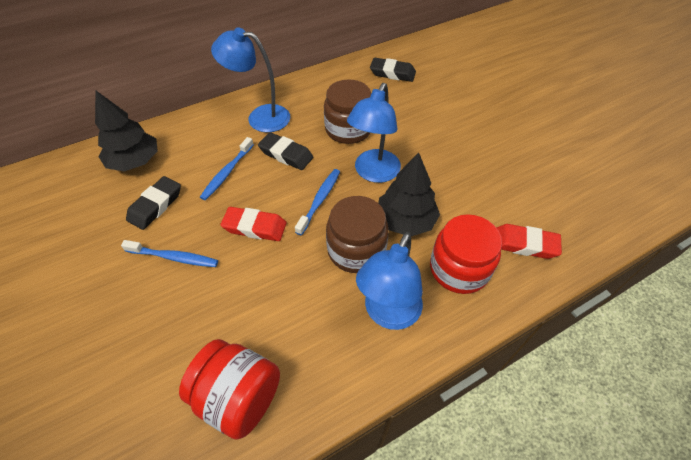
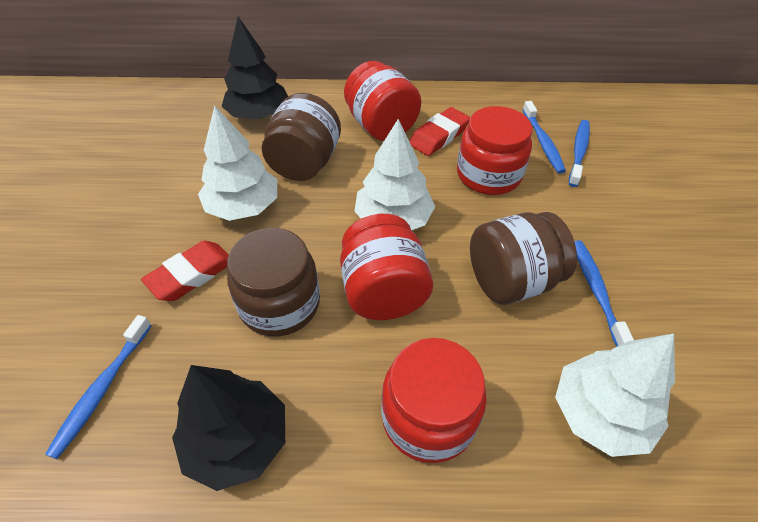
black eraser: 3 -> 0
blue lamp: 3 -> 0
blue toothbrush: 3 -> 4
brown jar: 2 -> 3
red jar: 2 -> 4
white tree: 0 -> 3

